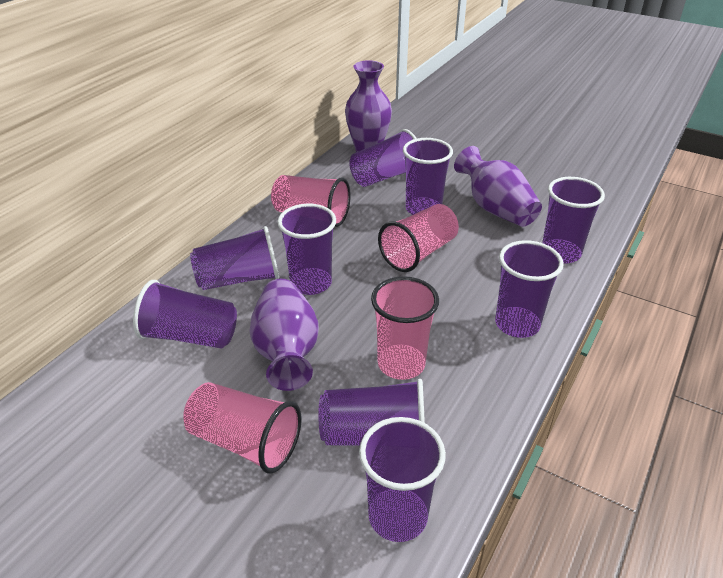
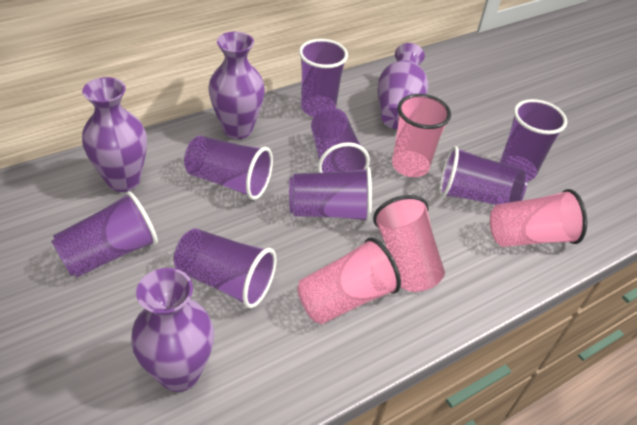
purple cup: 9 -> 8
purple vase: 3 -> 4

